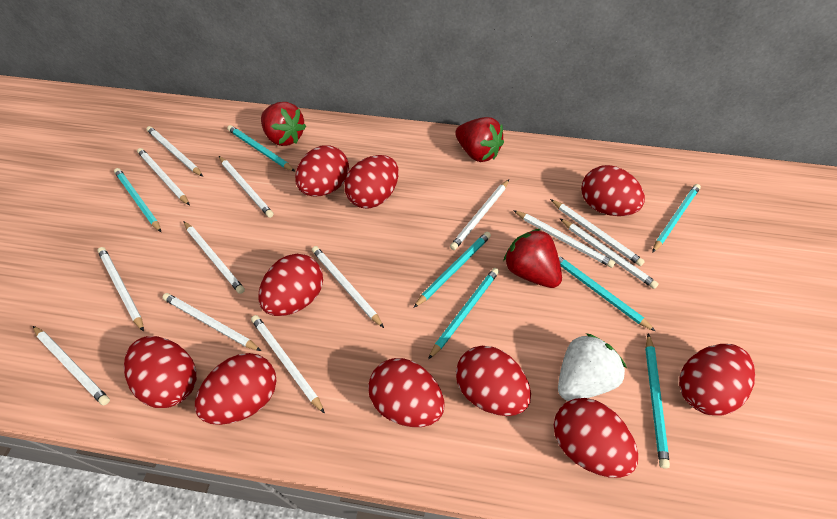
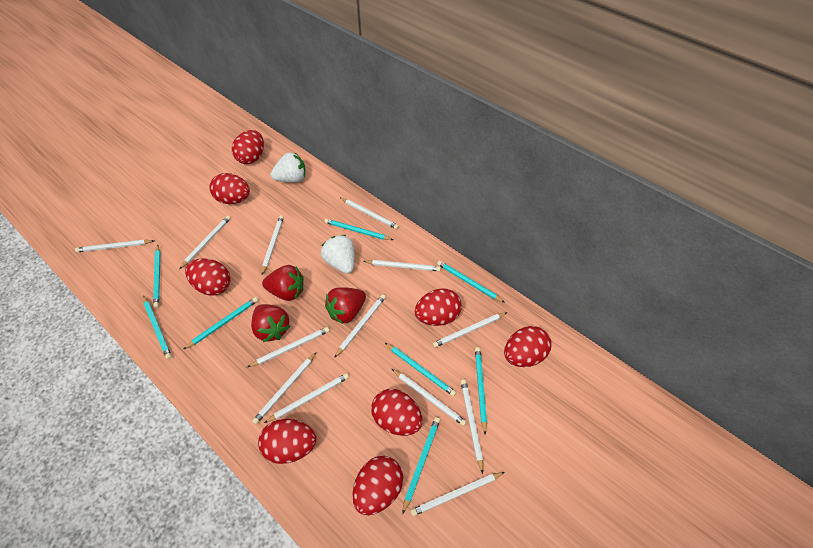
red egg: 10 -> 8
turquoise pencil: 7 -> 8
white strawberry: 1 -> 2

